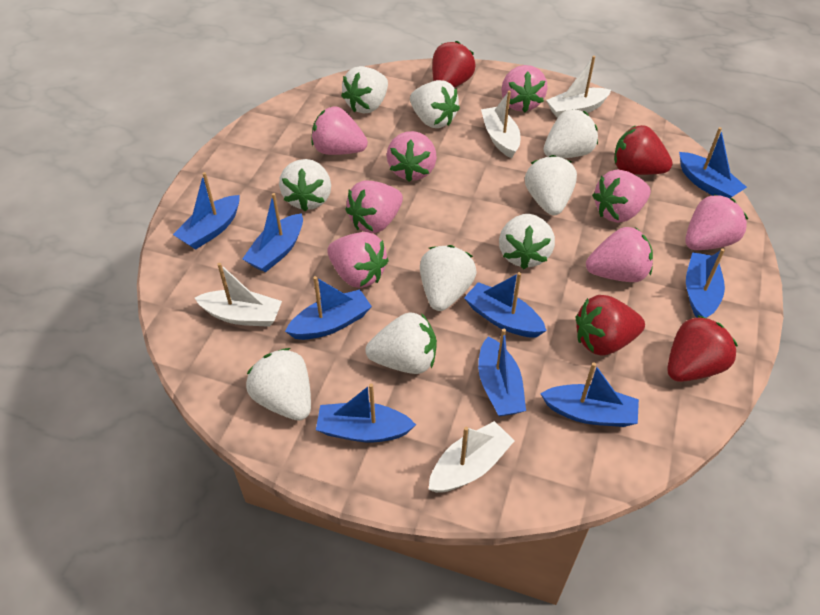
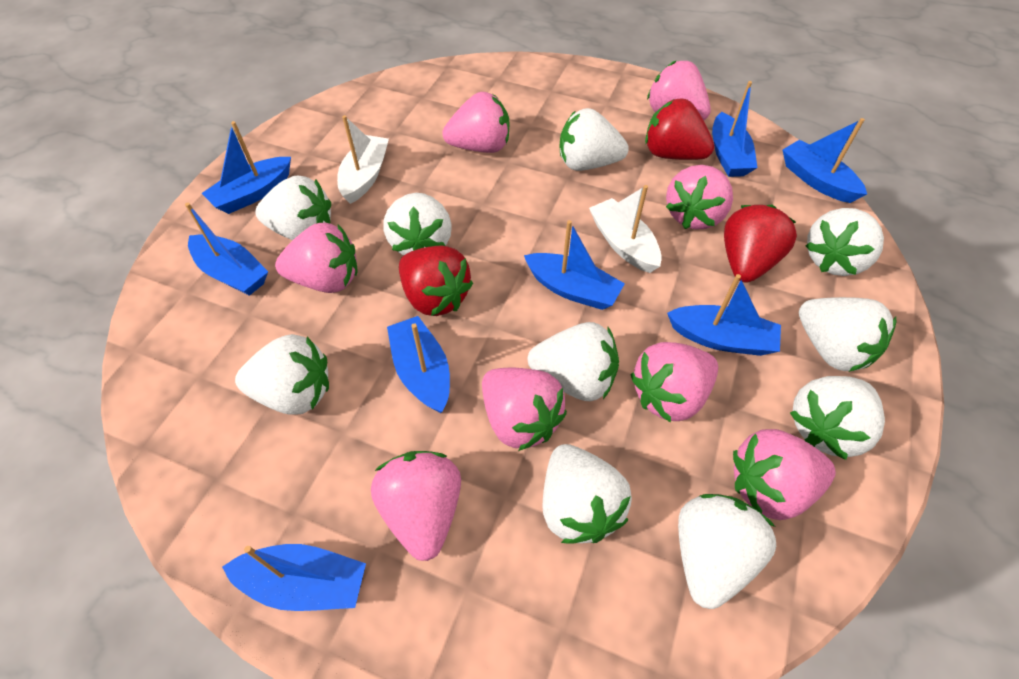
blue boat: 9 -> 8
red strawberry: 4 -> 3
white boat: 4 -> 2
white strawberry: 9 -> 10

